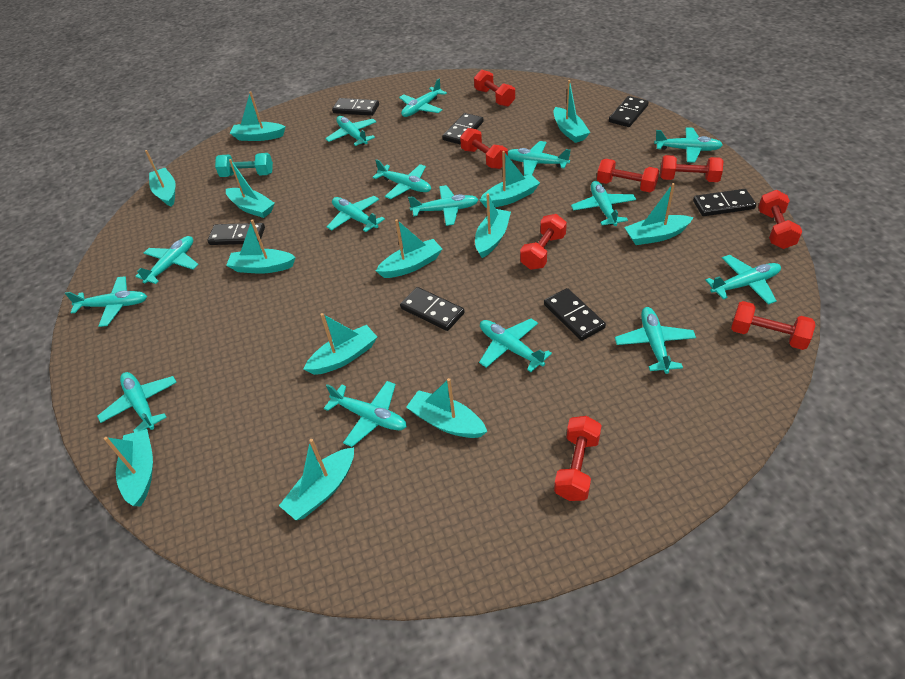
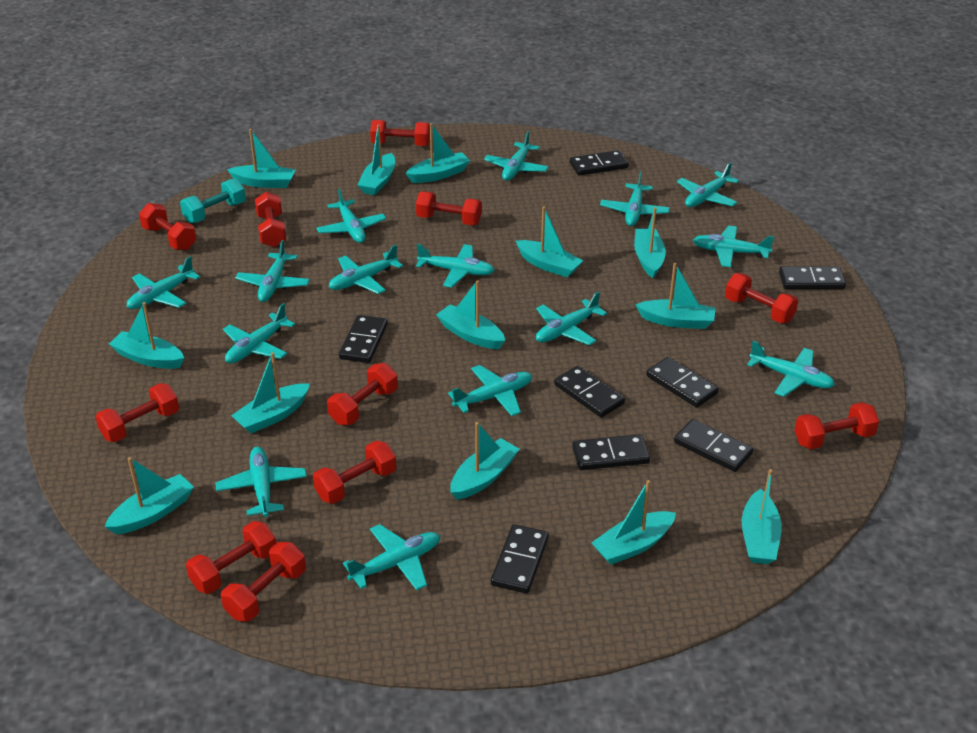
black domino: 7 -> 8
red dumbbell: 8 -> 11

